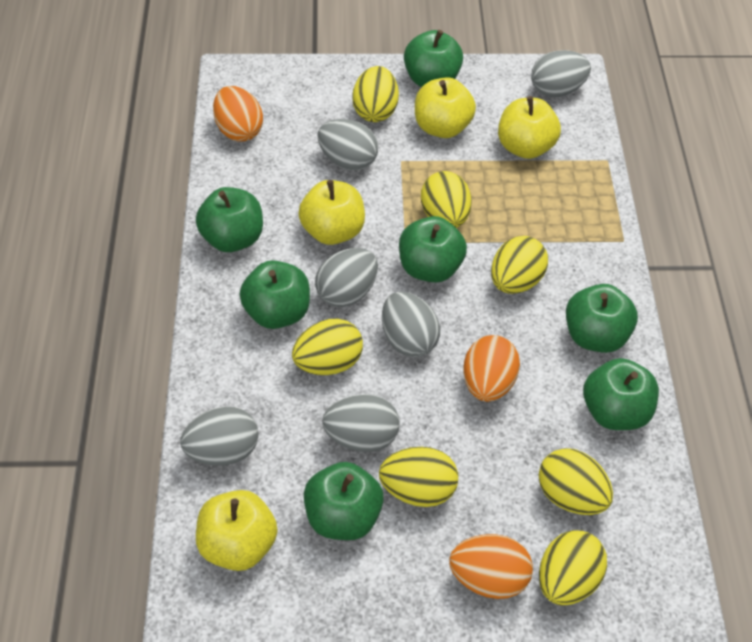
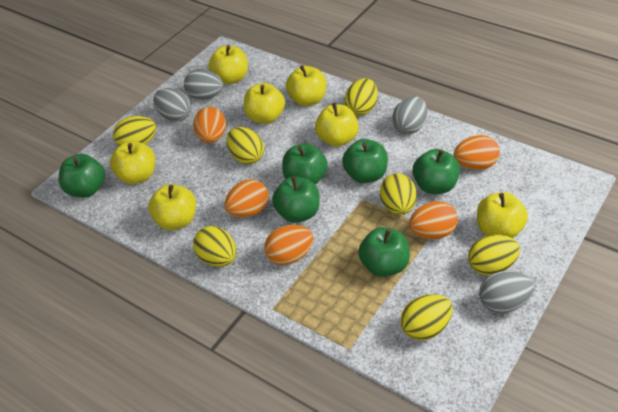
green apple: 7 -> 6
grey egg: 6 -> 4
orange egg: 3 -> 5
yellow apple: 4 -> 7

